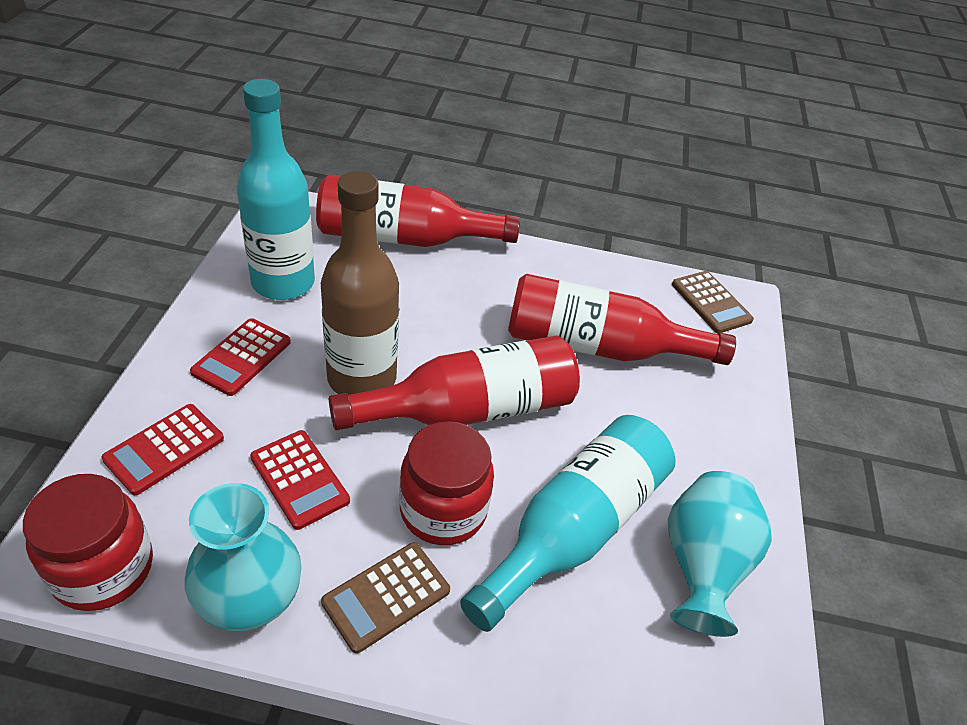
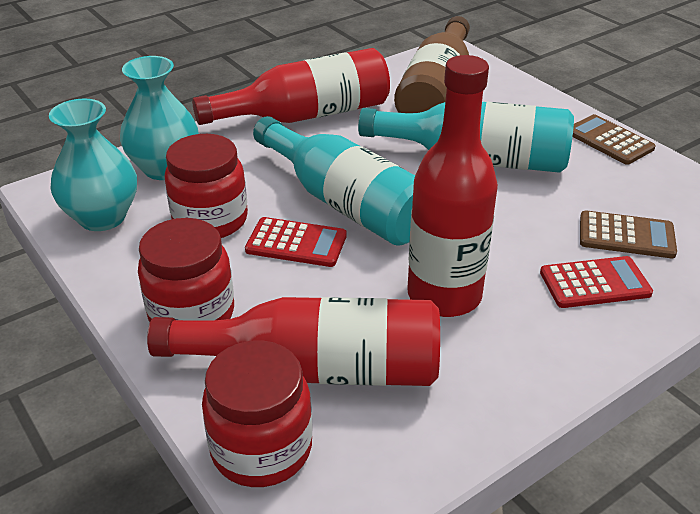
red calculator: 3 -> 2
red jar: 2 -> 3

